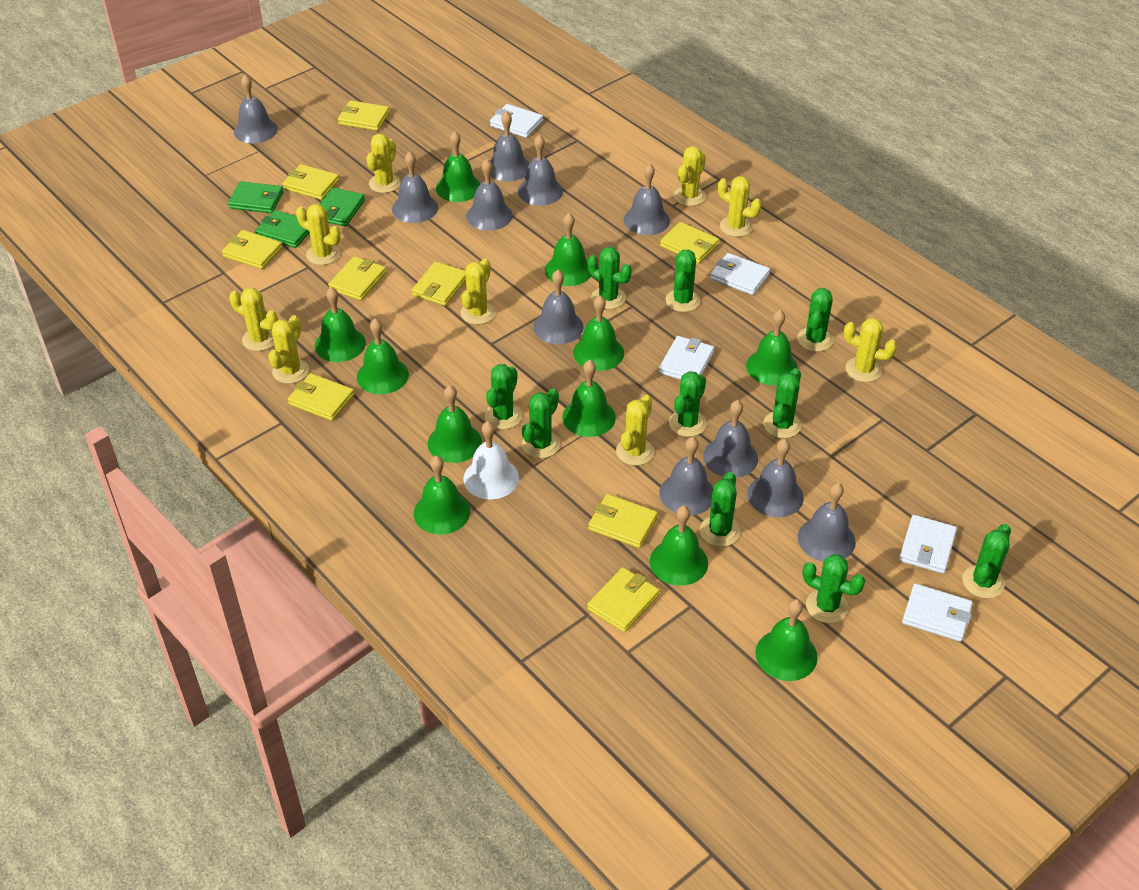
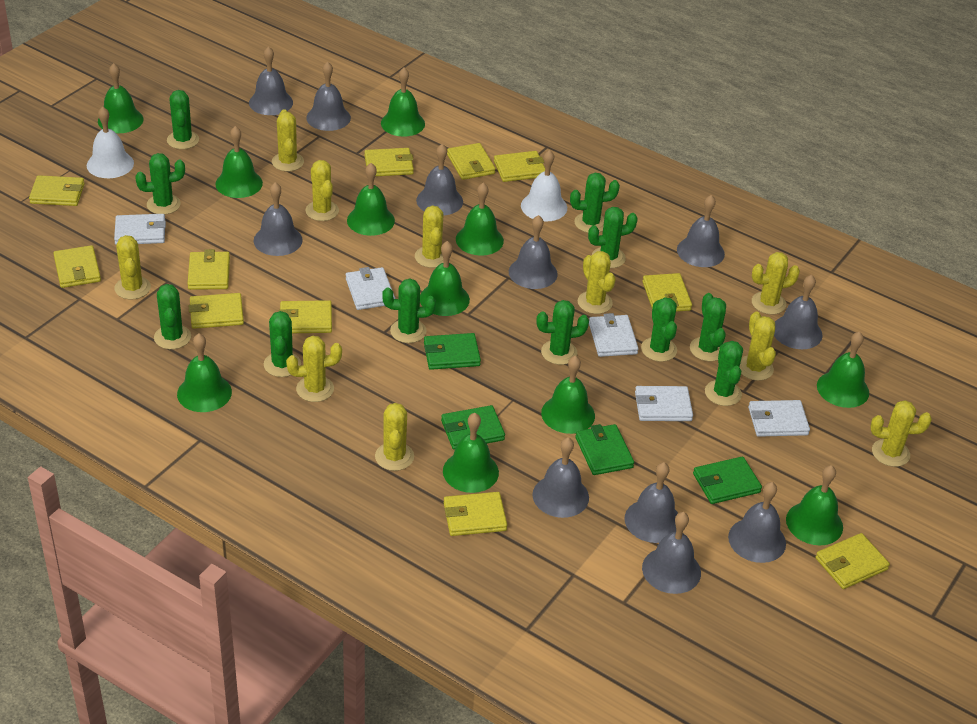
green cactus: 10 -> 11
green wallet: 3 -> 4
white bell: 1 -> 2
yellow cactus: 9 -> 10
yellow wallet: 9 -> 11

